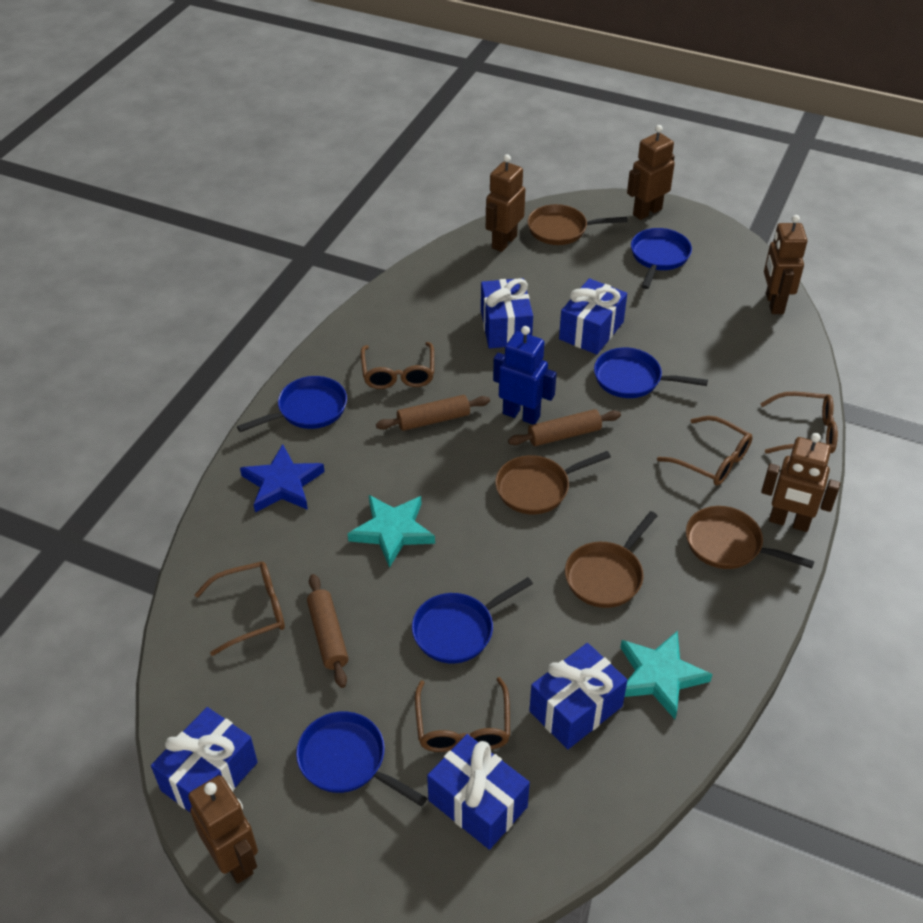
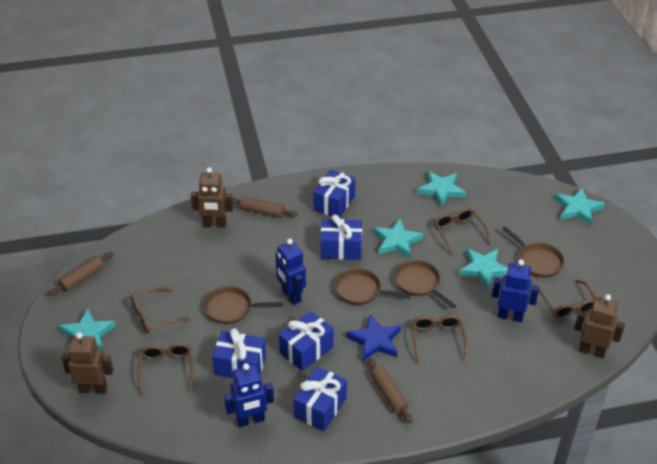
blue pan: 5 -> 0
blue robot: 1 -> 3
brown robot: 5 -> 3
turquoise star: 2 -> 5

